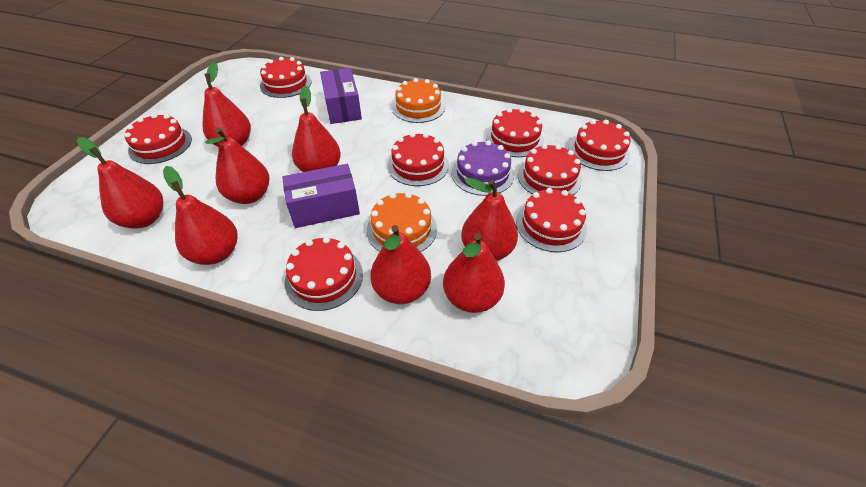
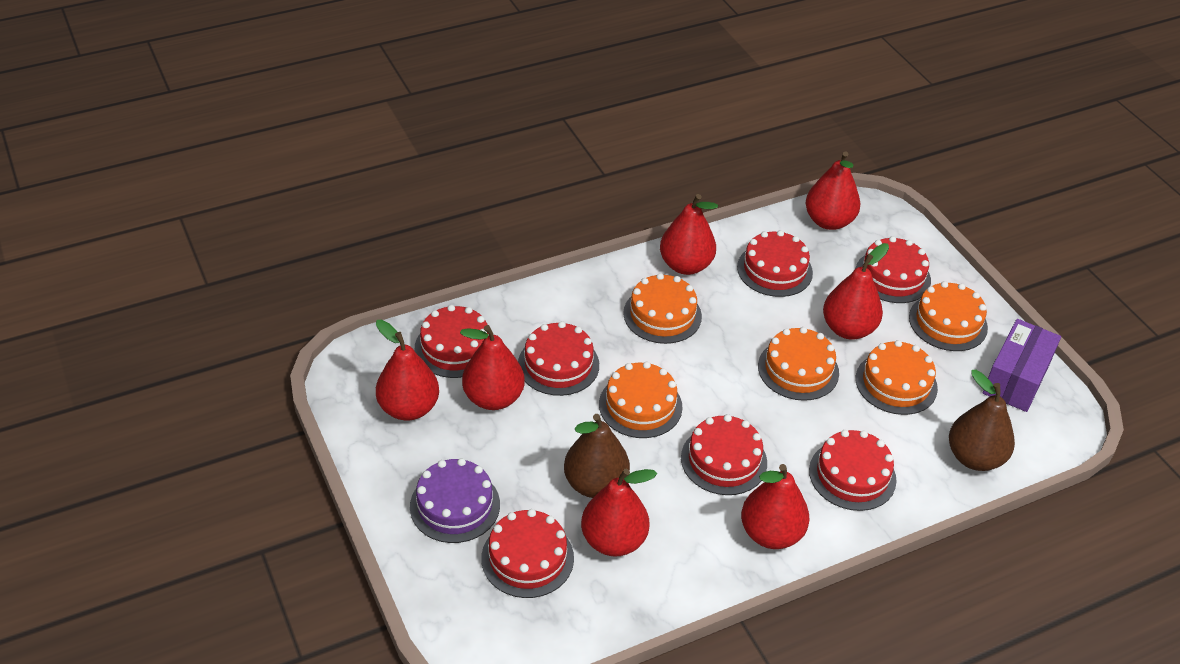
brown pear: 0 -> 2
orange cake: 2 -> 5
purple box: 2 -> 1
red cake: 8 -> 7
red pear: 8 -> 7

